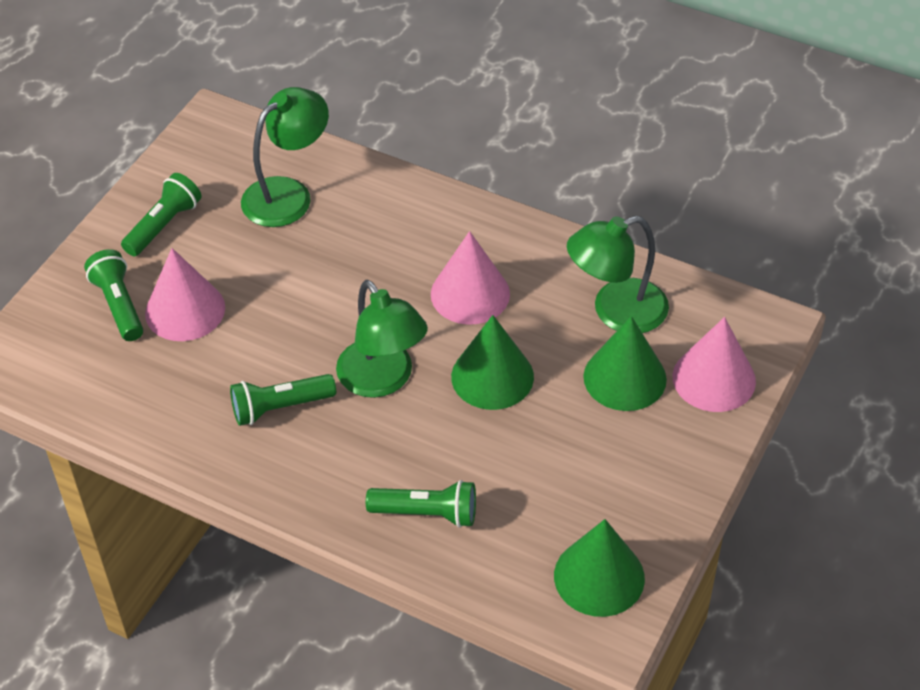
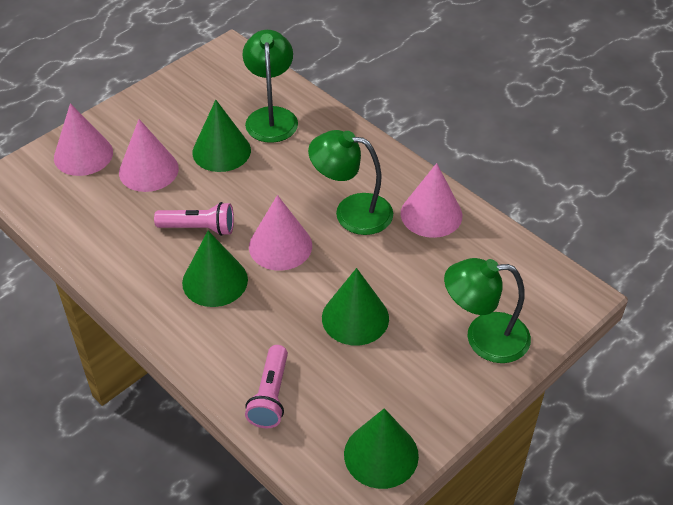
green cone: 3 -> 4
green flashlight: 4 -> 0
pink cone: 3 -> 4
pink flashlight: 0 -> 2

